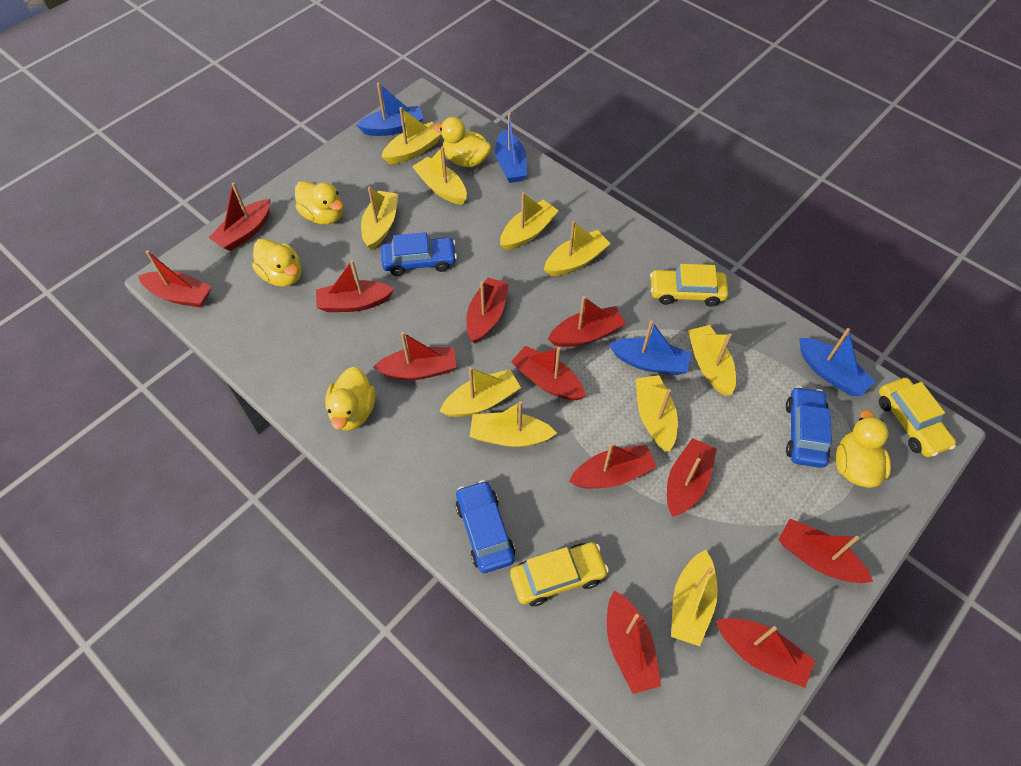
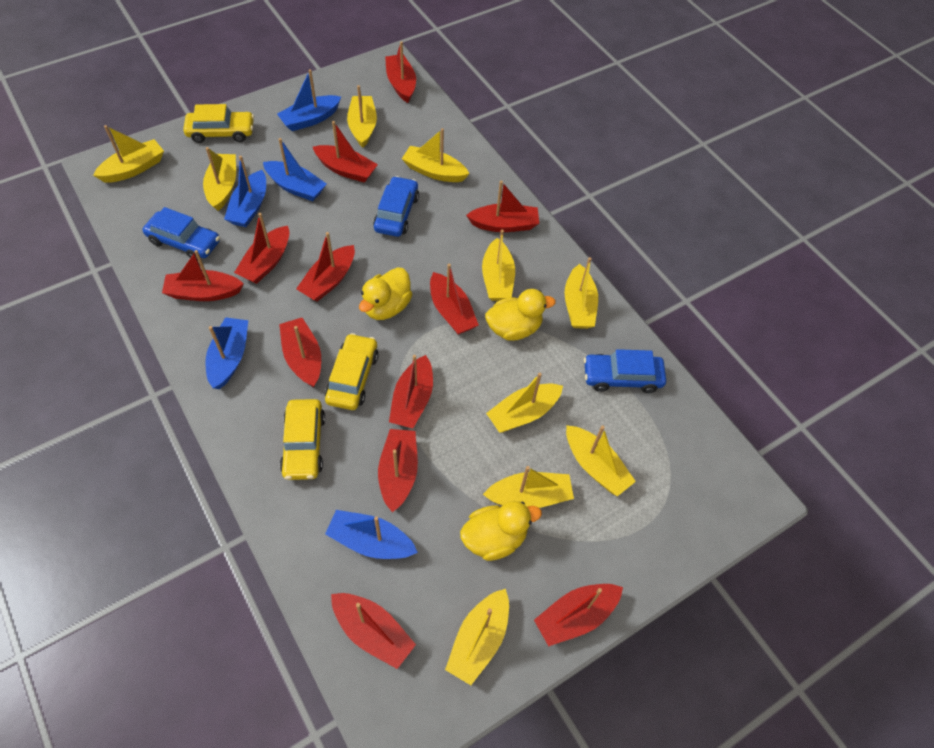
blue boat: 4 -> 5
yellow duck: 5 -> 3

